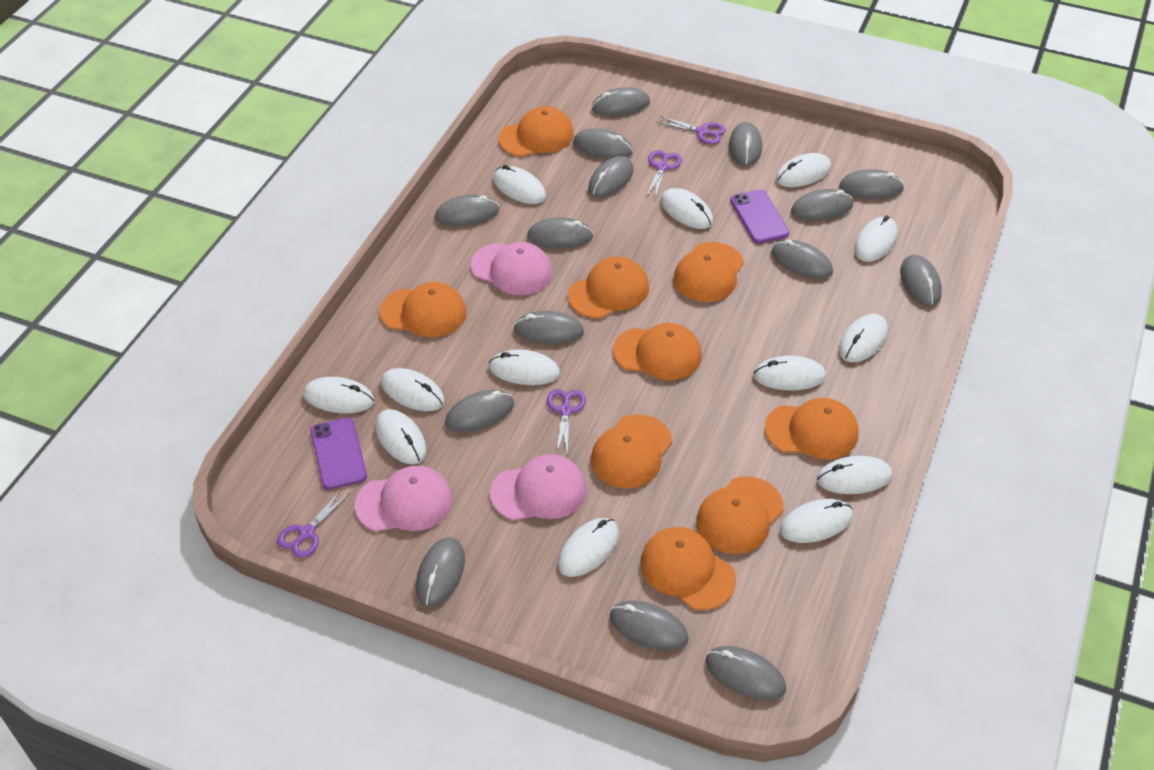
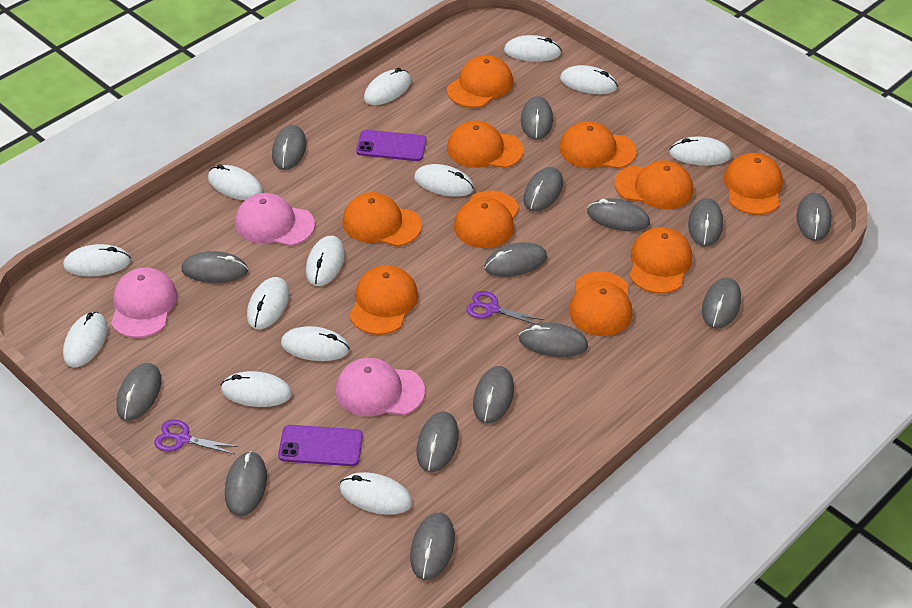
orange cap: 9 -> 10
purple scissors: 4 -> 2

